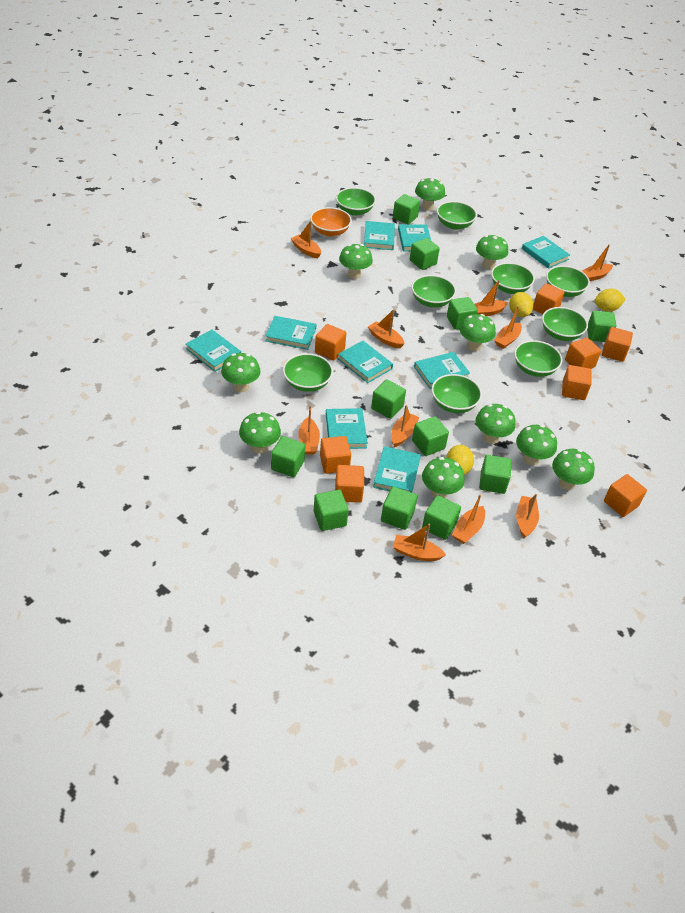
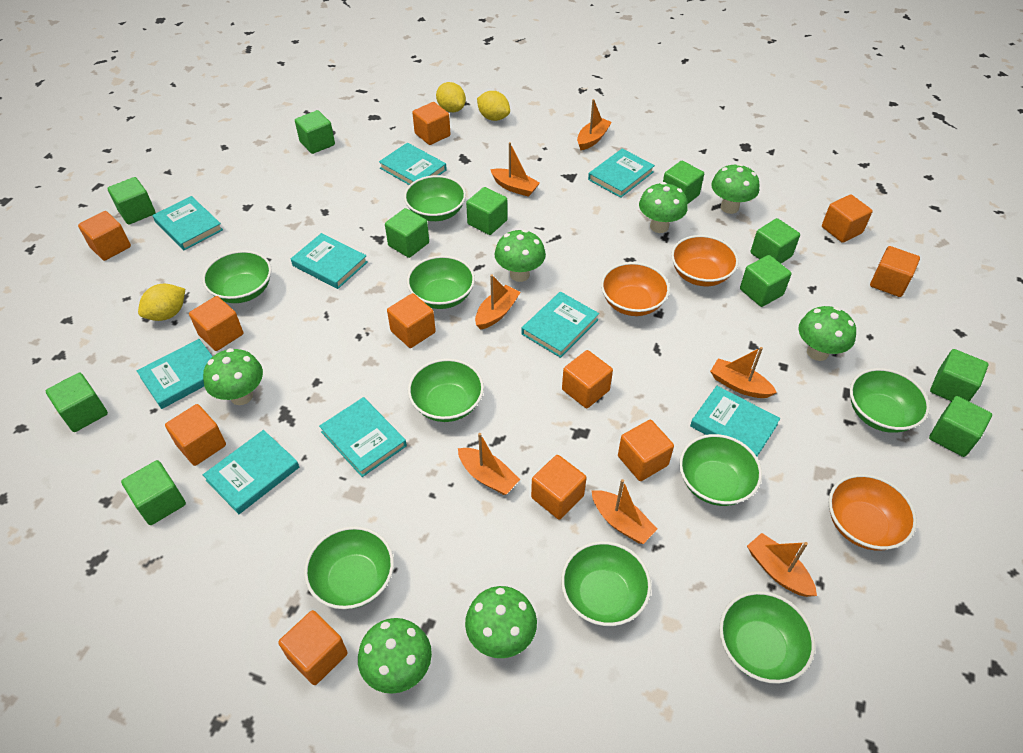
green mushroom: 10 -> 7
orange boat: 10 -> 7
orange bowl: 1 -> 3
orange cube: 8 -> 11

